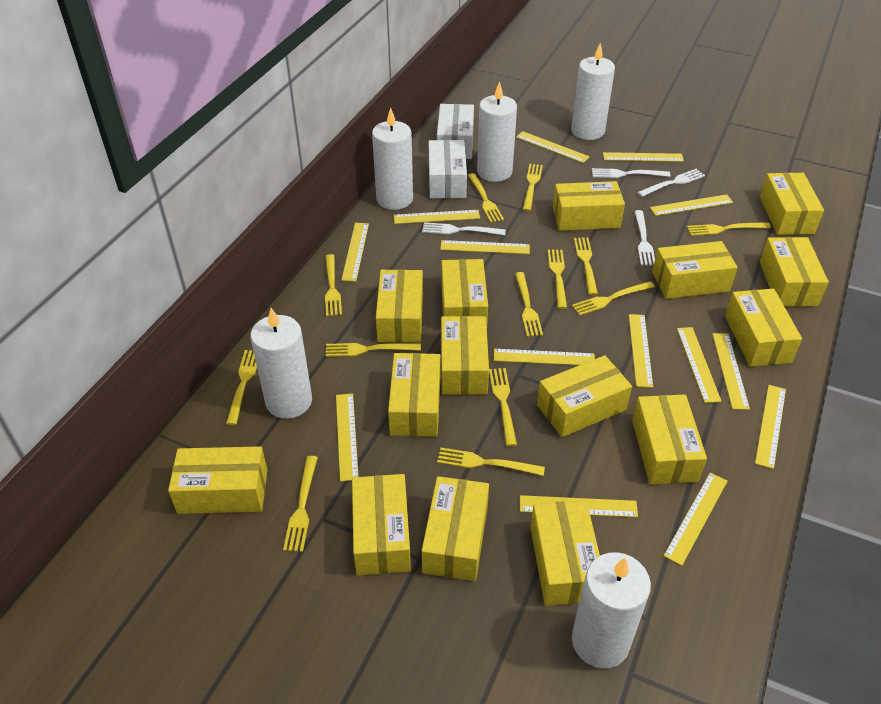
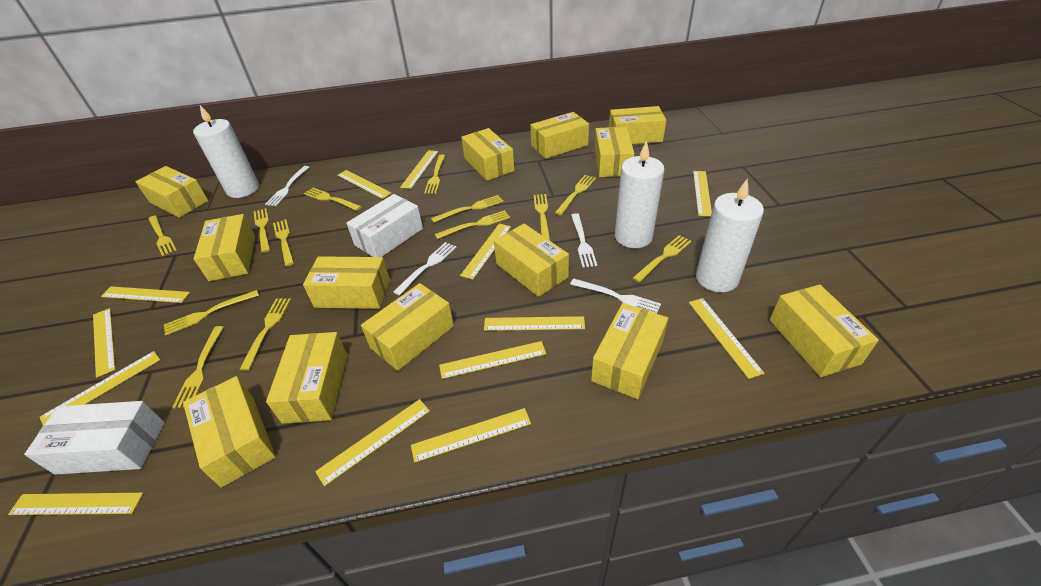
white candle: 5 -> 3
yellow box: 15 -> 13
yellow ruler: 14 -> 13

